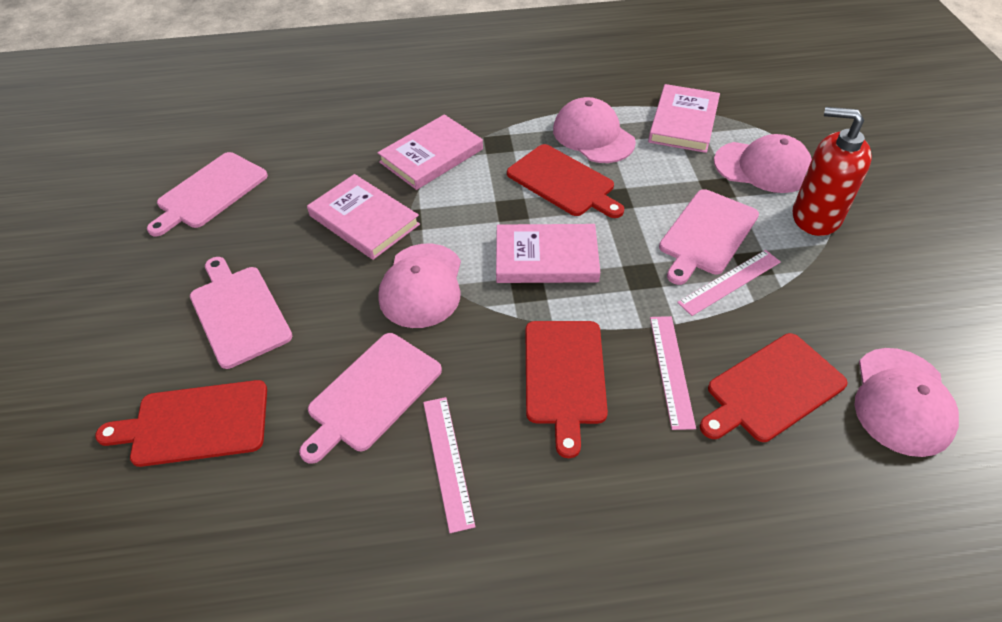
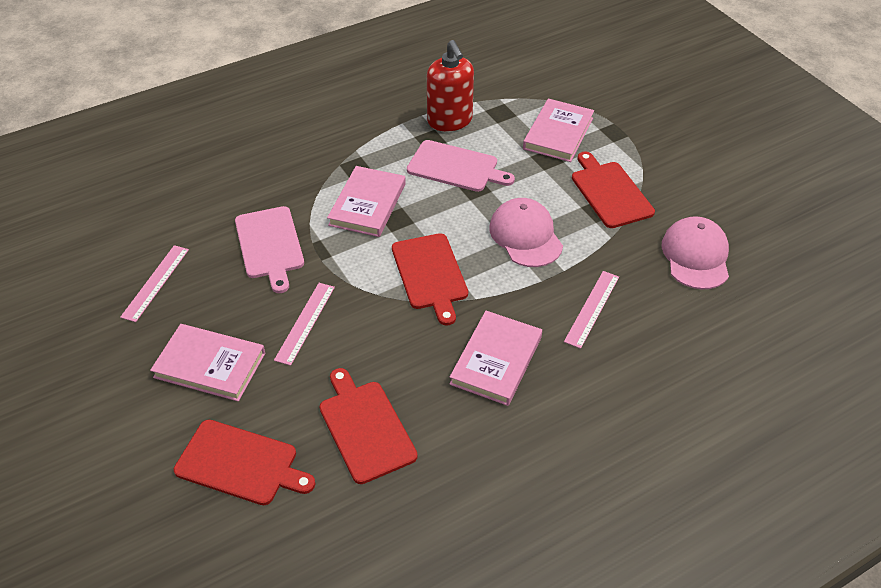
pink cap: 4 -> 2
pink cutting board: 4 -> 2

